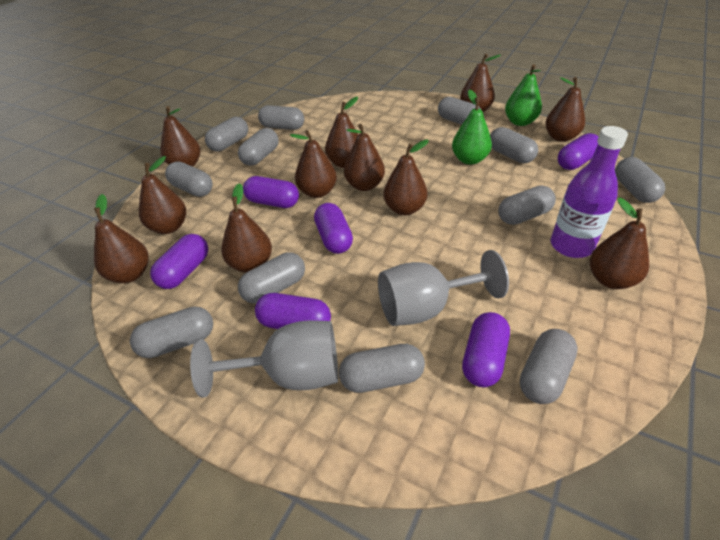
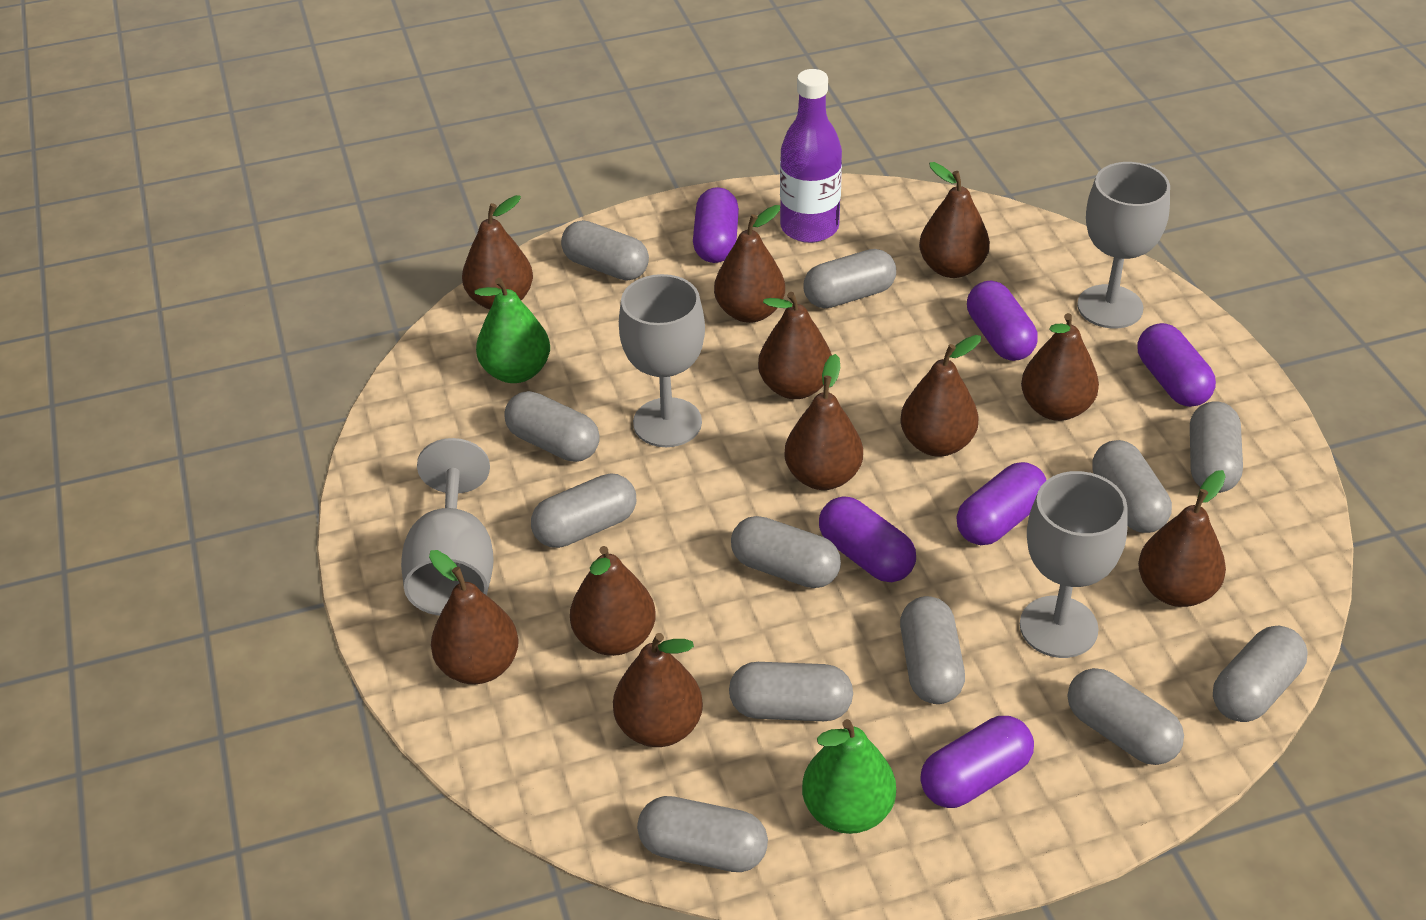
grey goblet: 2 -> 4

